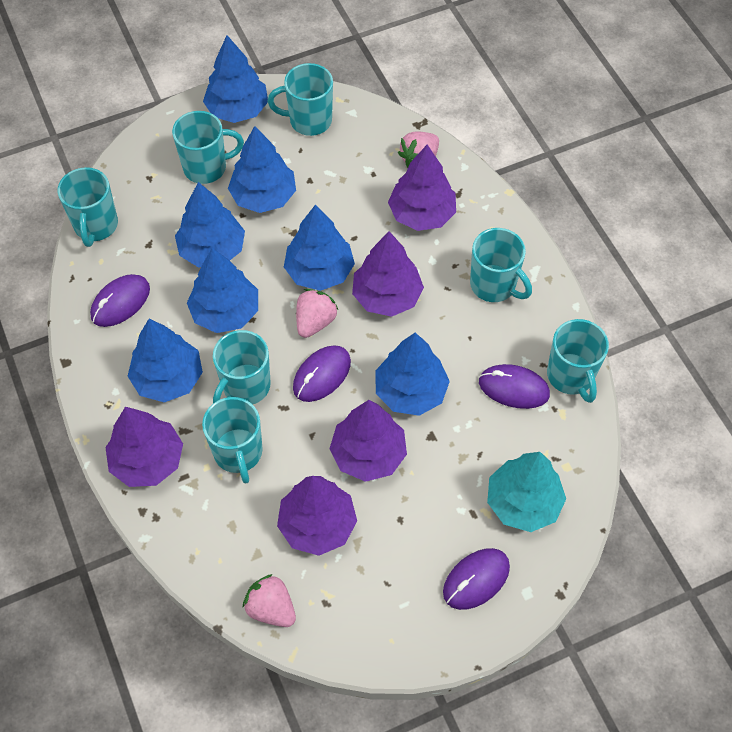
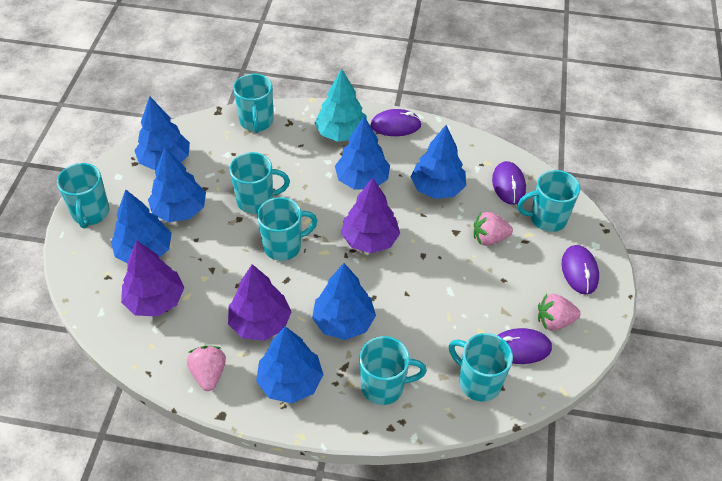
purple tree: 5 -> 3

